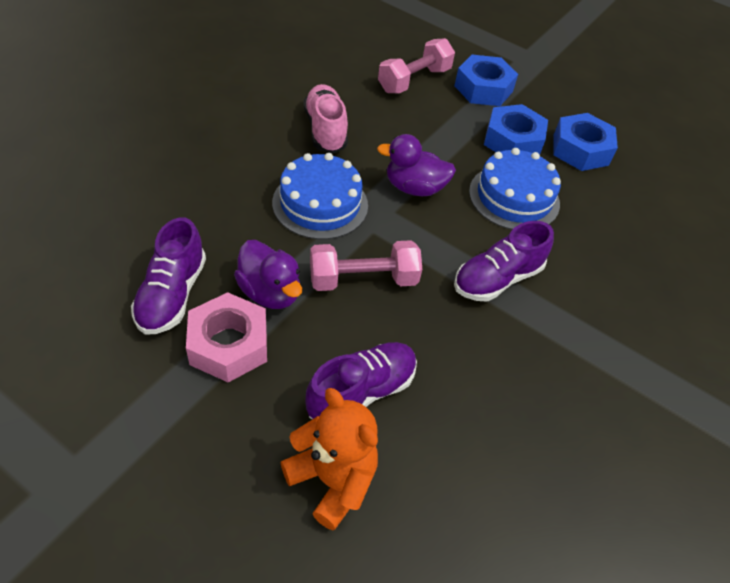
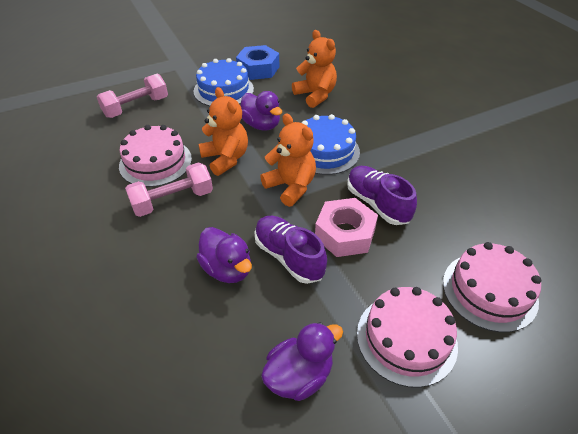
blue nut: 3 -> 1
orange teddy bear: 1 -> 3
pink cake: 0 -> 3
pink shoe: 1 -> 0
purple duck: 2 -> 3
purple shoe: 3 -> 2

